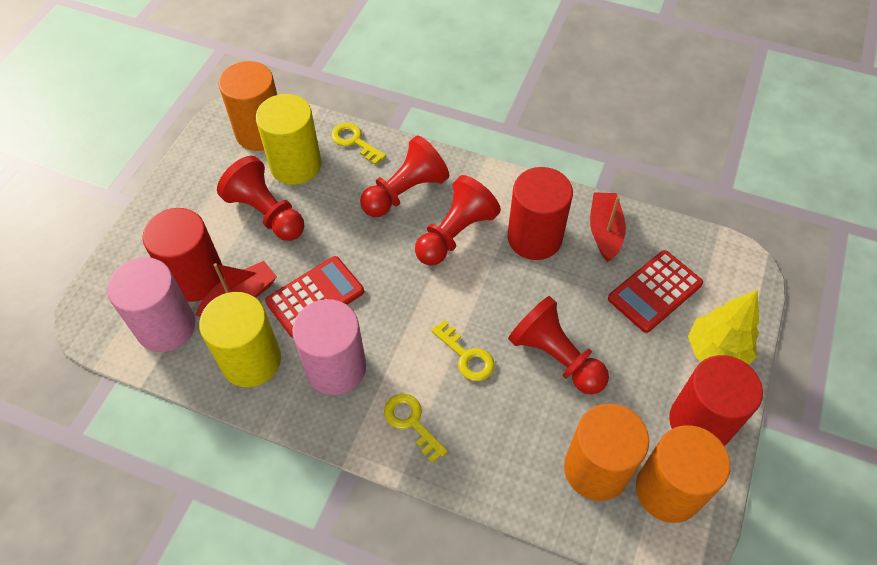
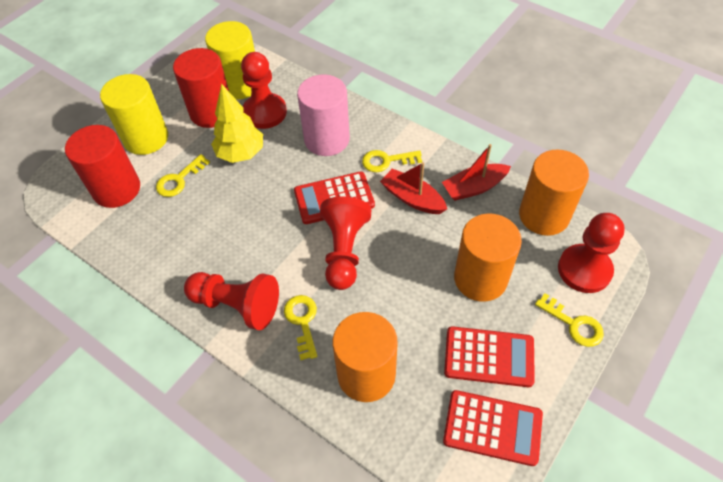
pink cylinder: 2 -> 1
red calculator: 2 -> 3
red cylinder: 3 -> 2
yellow key: 3 -> 4

